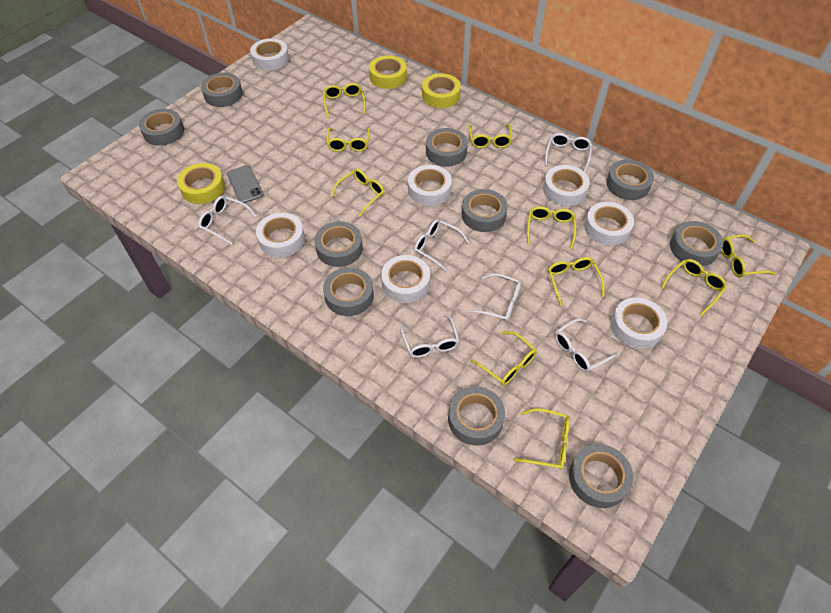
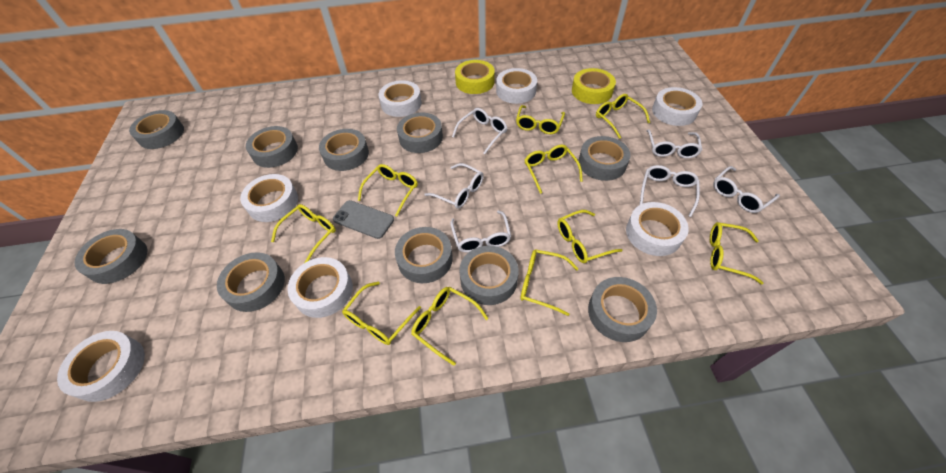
yellow tape: 3 -> 2

